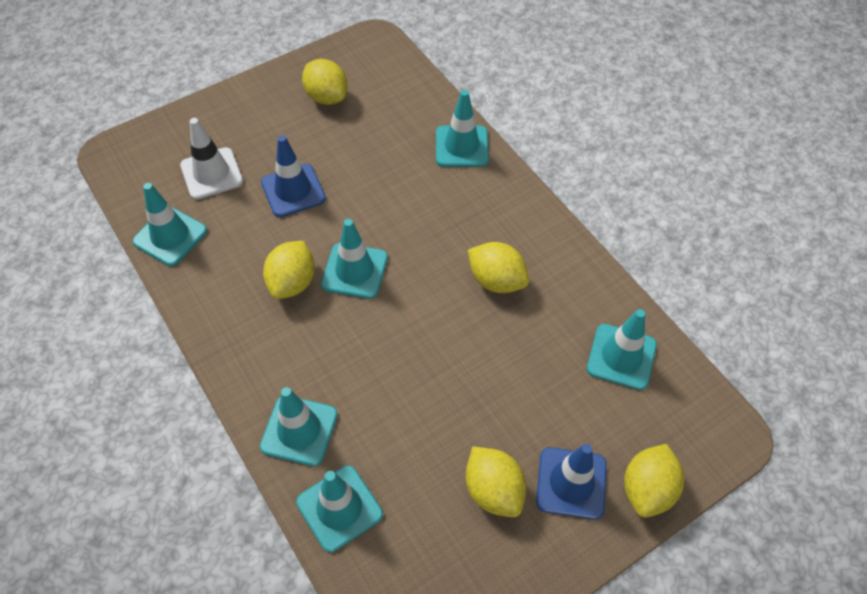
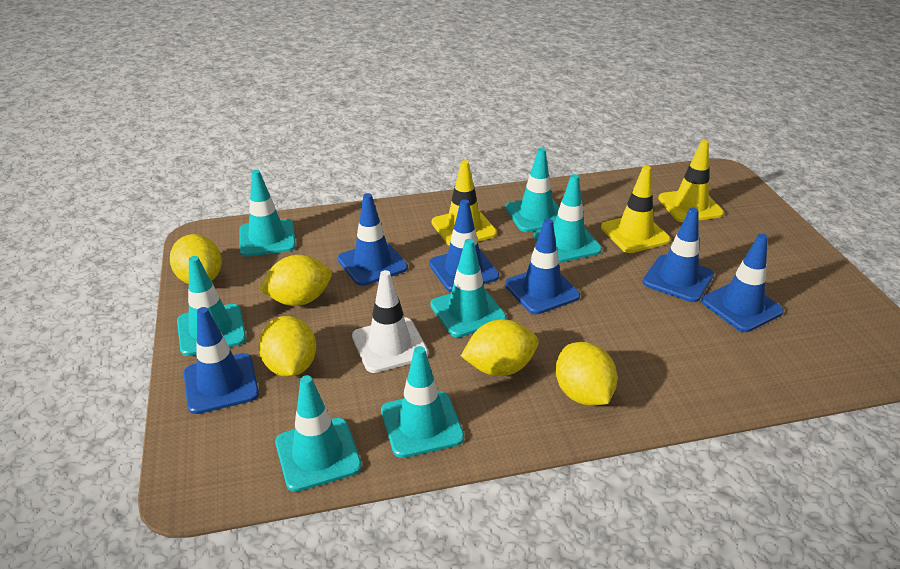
blue traffic cone: 2 -> 6
turquoise traffic cone: 6 -> 7
yellow traffic cone: 0 -> 3

